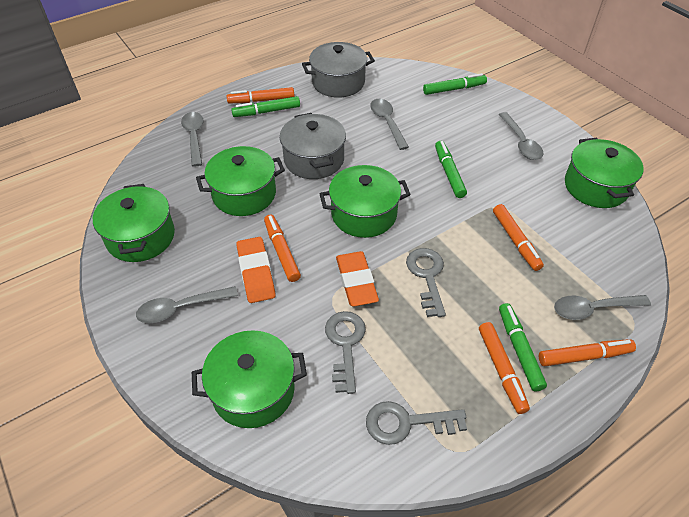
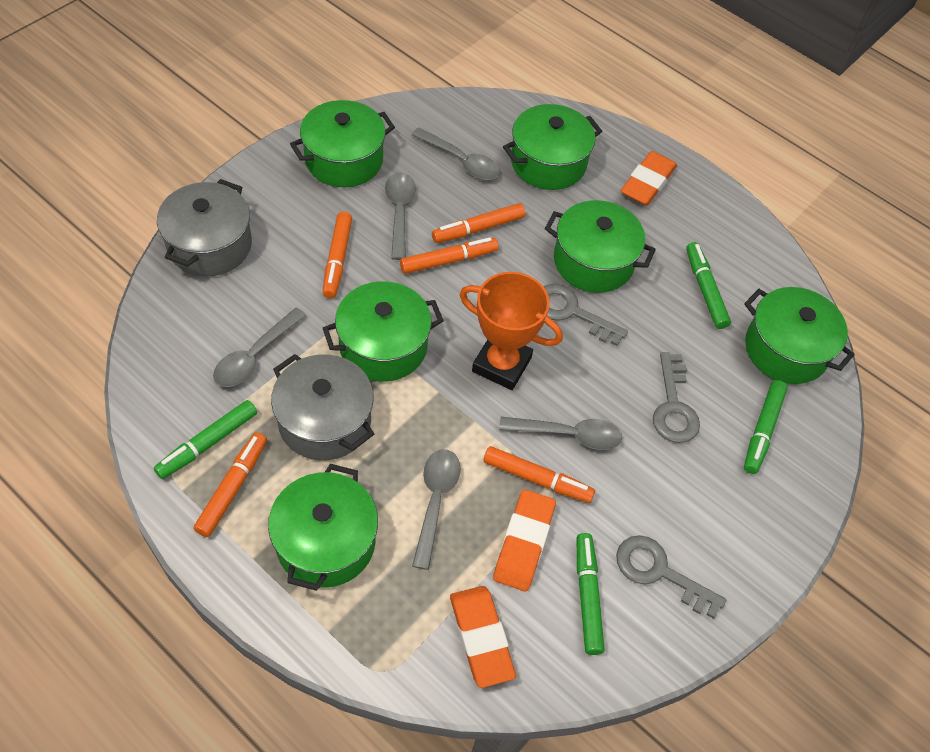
green pot: 5 -> 6
orange eraser: 2 -> 3
orange trophy: 0 -> 1

